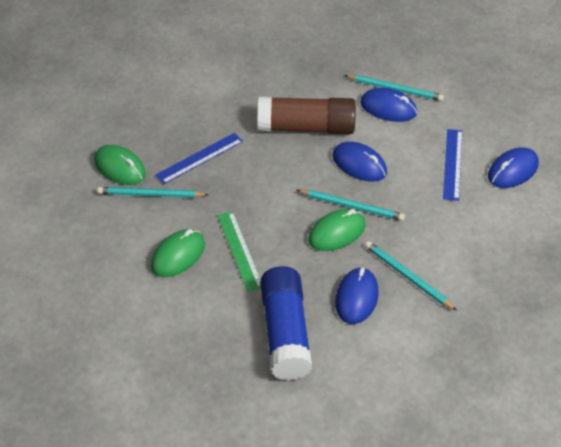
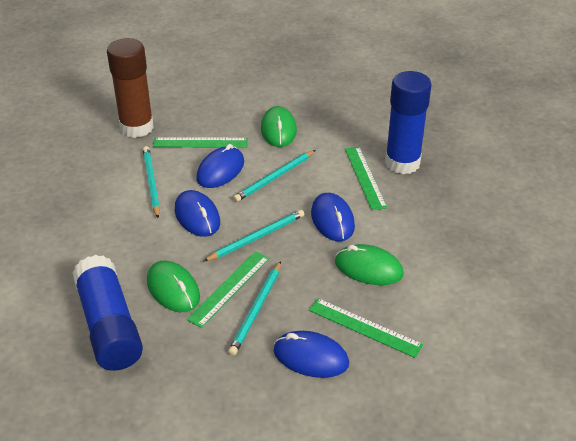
blue glue stick: 1 -> 2
blue ruler: 2 -> 0
green ruler: 1 -> 4

